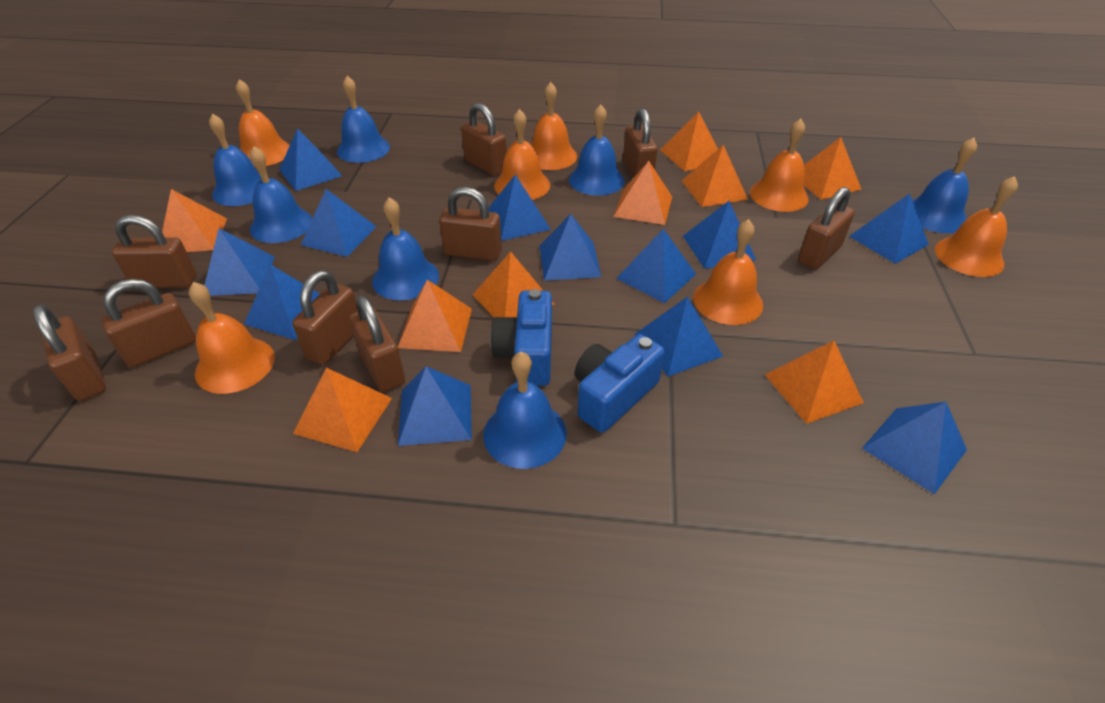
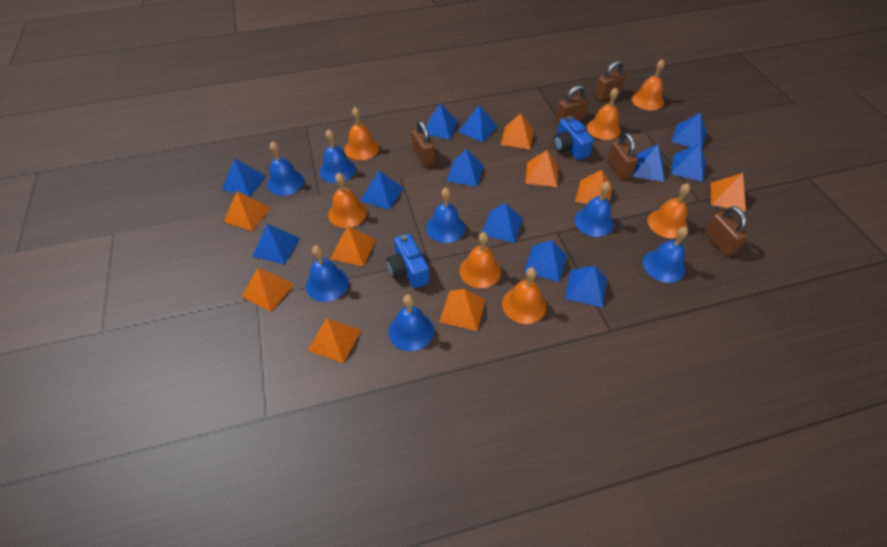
brown padlock: 9 -> 5

